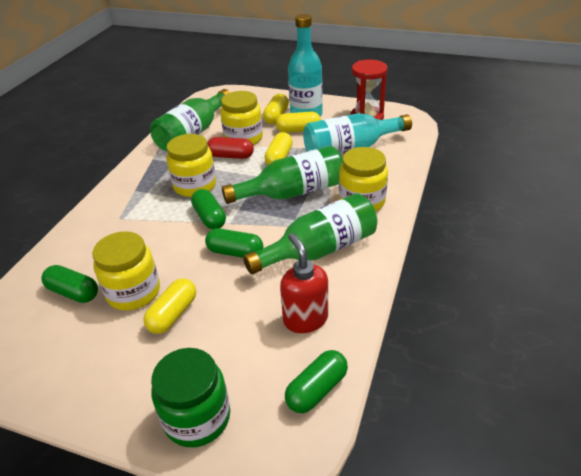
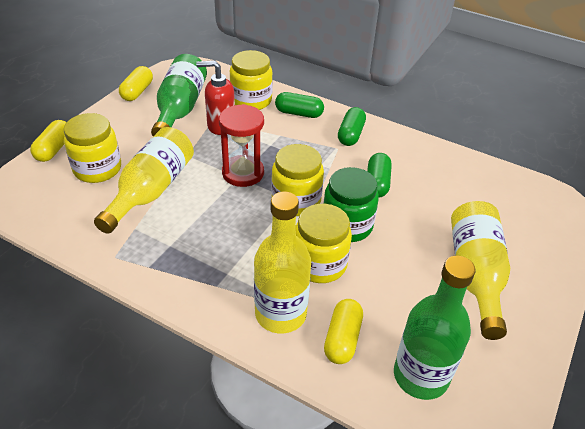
green bottle: 3 -> 2
green capsule: 4 -> 3
red capsule: 1 -> 0
turquoise bottle: 2 -> 0
yellow bottle: 0 -> 3
yellow capsule: 4 -> 3

